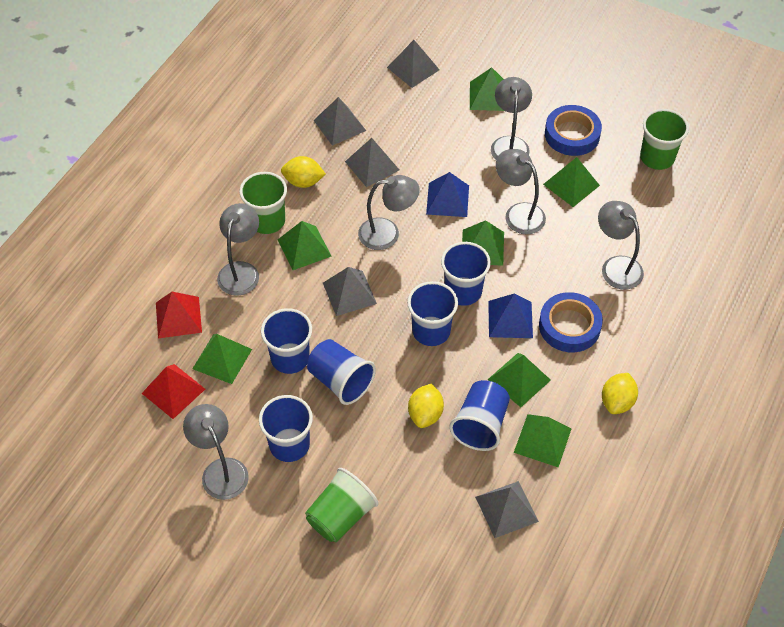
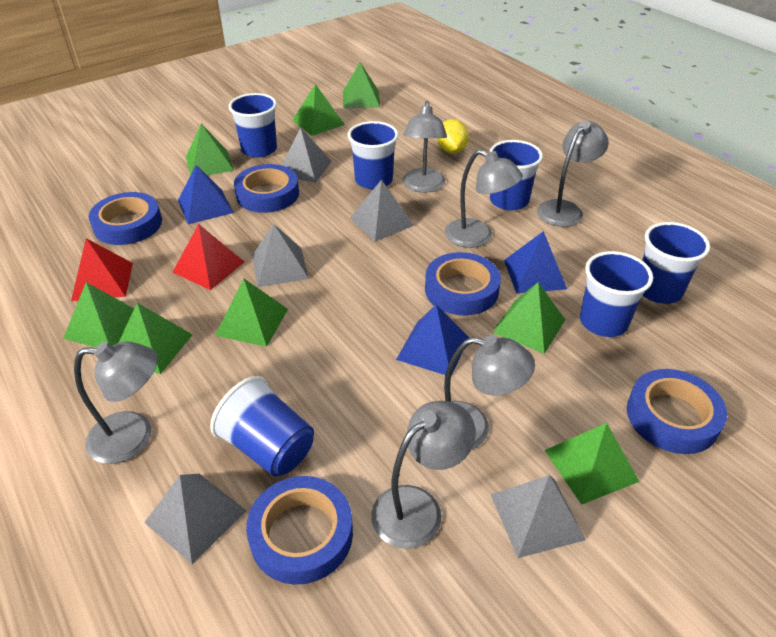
blue pyramid: 2 -> 3
blue tape: 2 -> 5
green cup: 3 -> 0
green pyramid: 7 -> 8
yellow lemon: 3 -> 1

